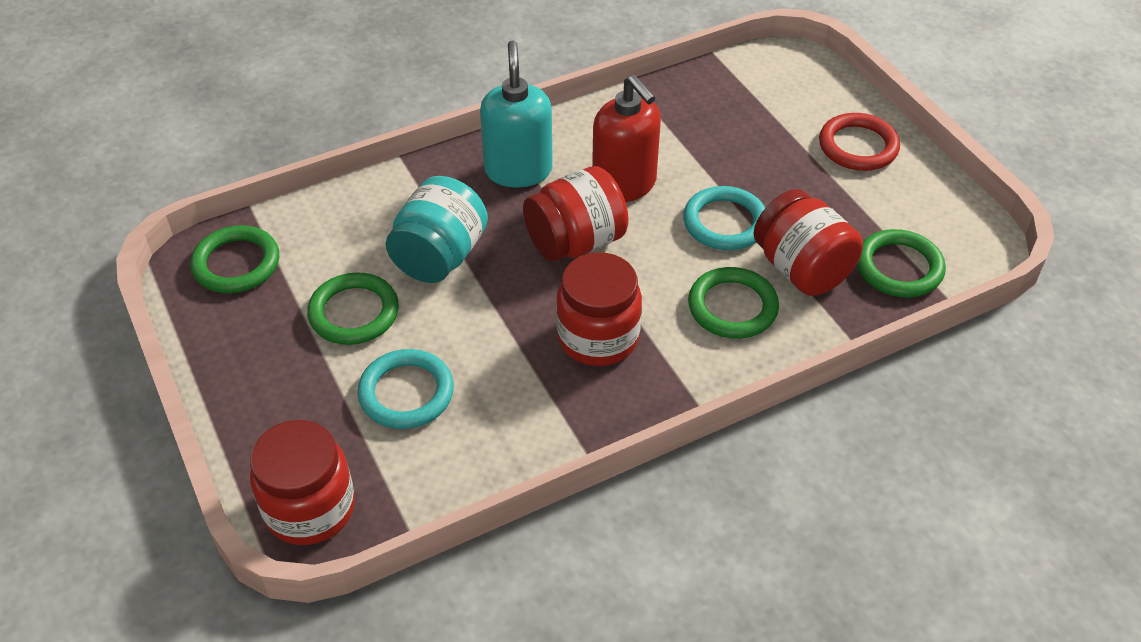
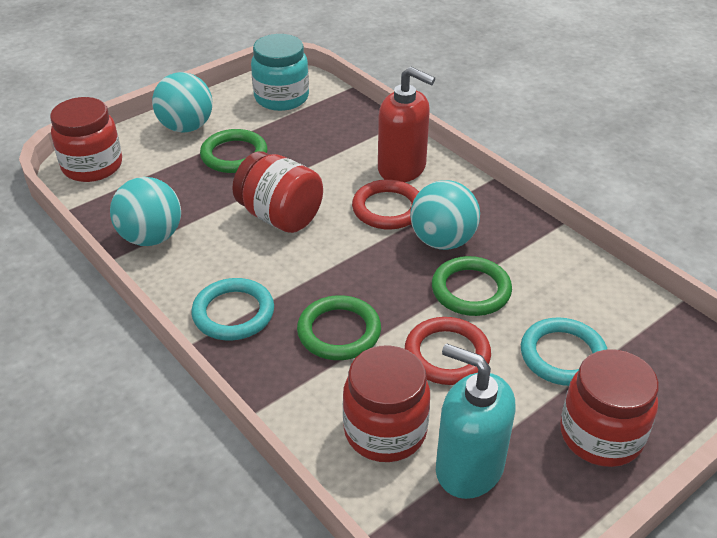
green ring: 4 -> 3
red ring: 1 -> 2
turquoise ball: 0 -> 3

